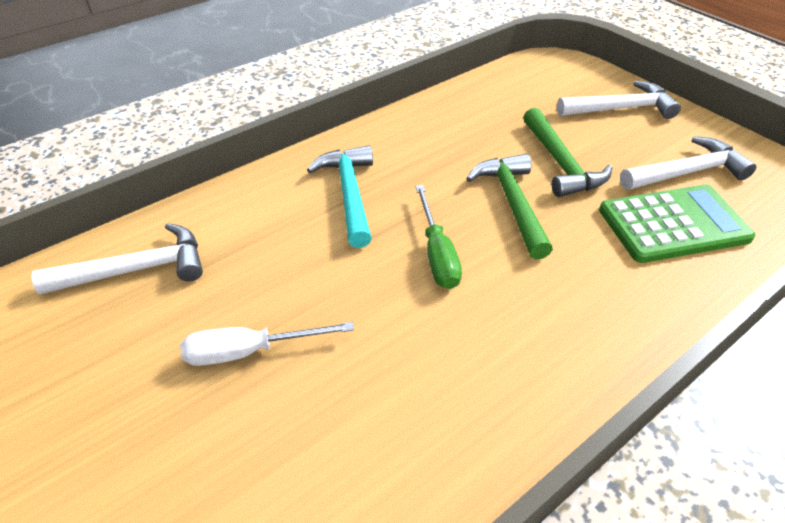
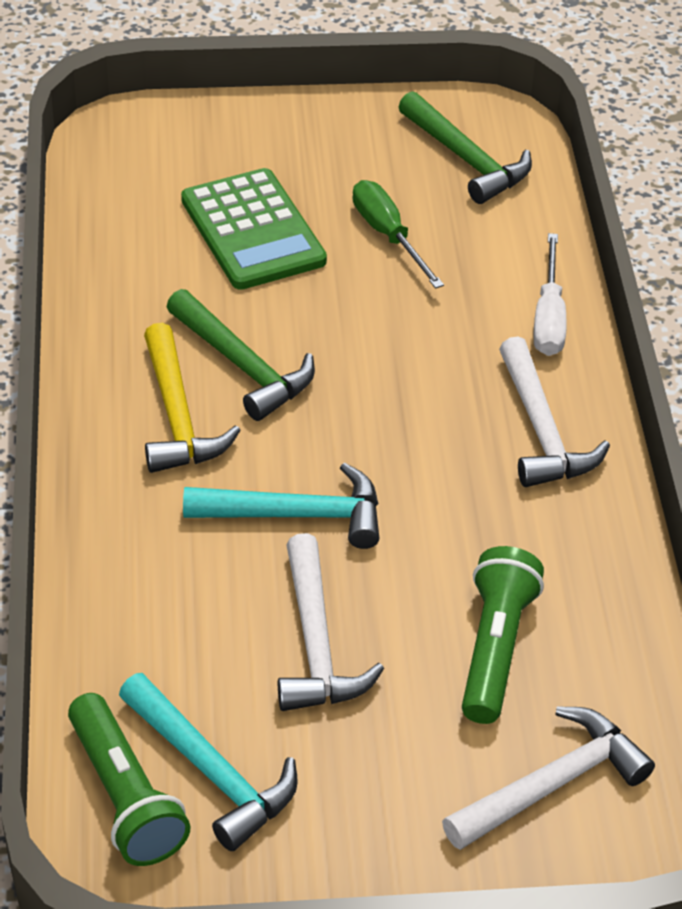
green flashlight: 0 -> 2
turquoise hammer: 1 -> 2
yellow hammer: 0 -> 1

